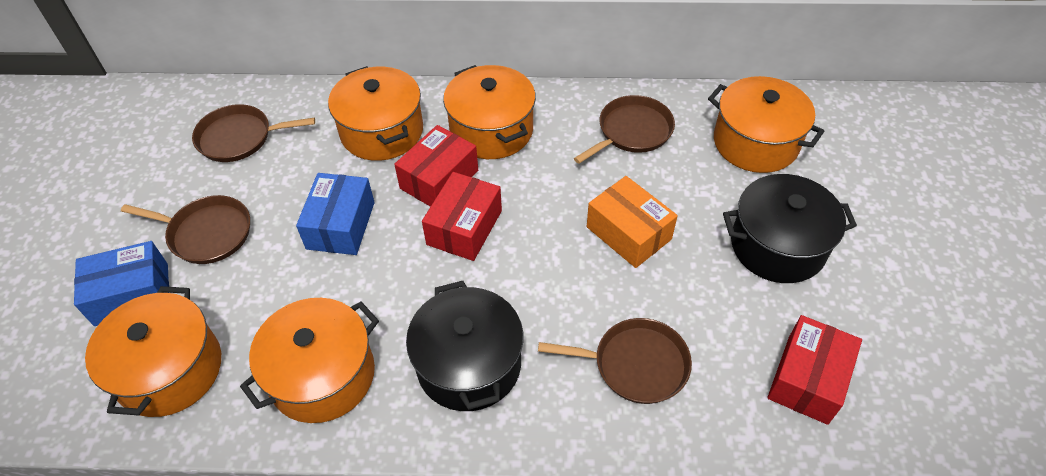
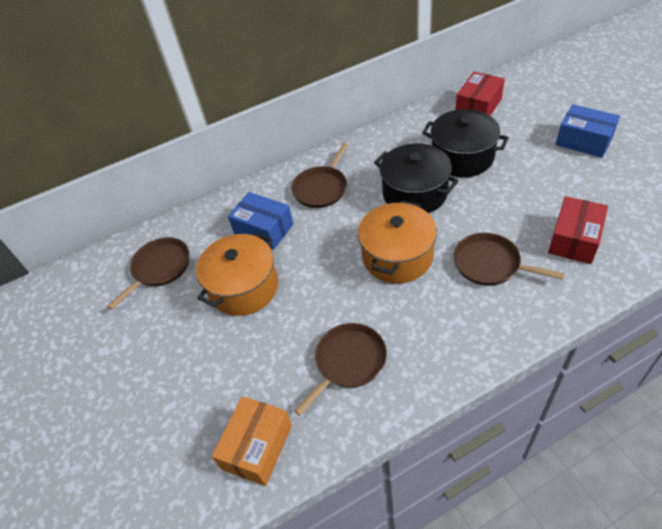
orange pot: 5 -> 2
red box: 3 -> 2

